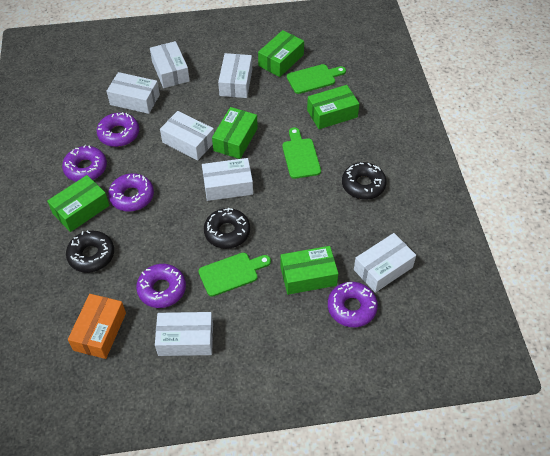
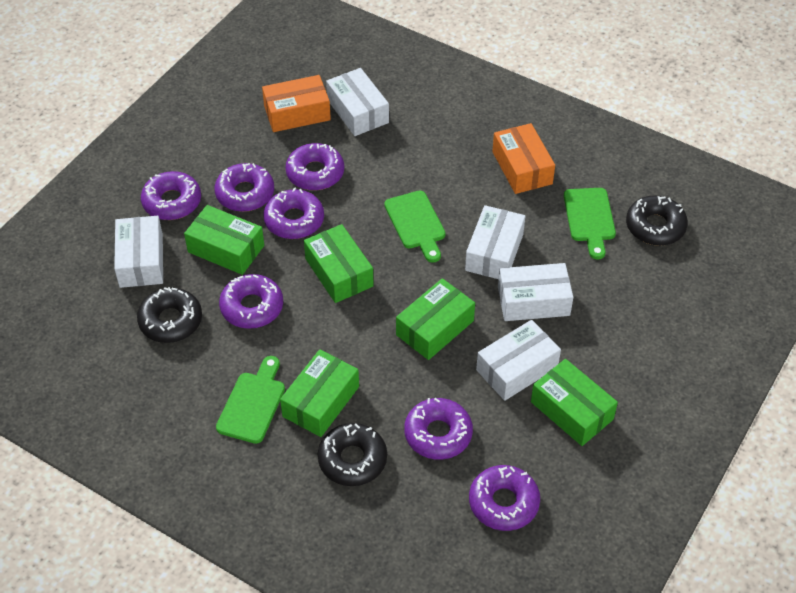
orange box: 1 -> 2
purple donut: 5 -> 7
white box: 7 -> 5

